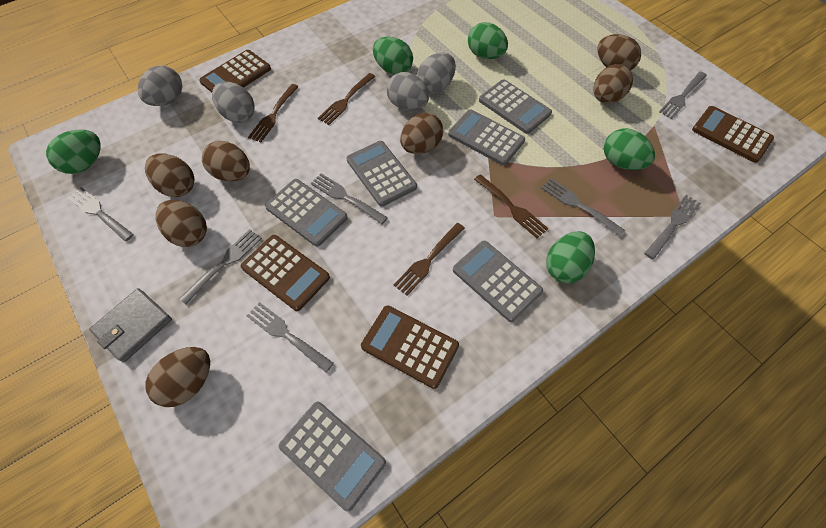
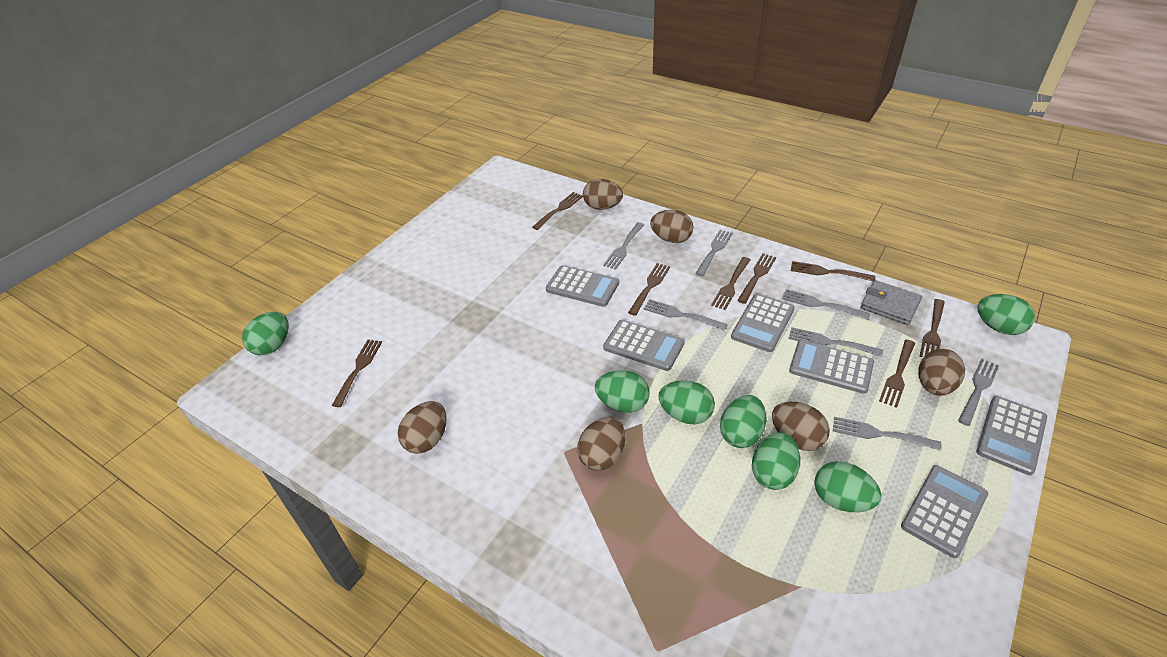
brown calculator: 4 -> 0
brown egg: 7 -> 6
brown fork: 4 -> 8
green egg: 5 -> 7
grey egg: 4 -> 0

